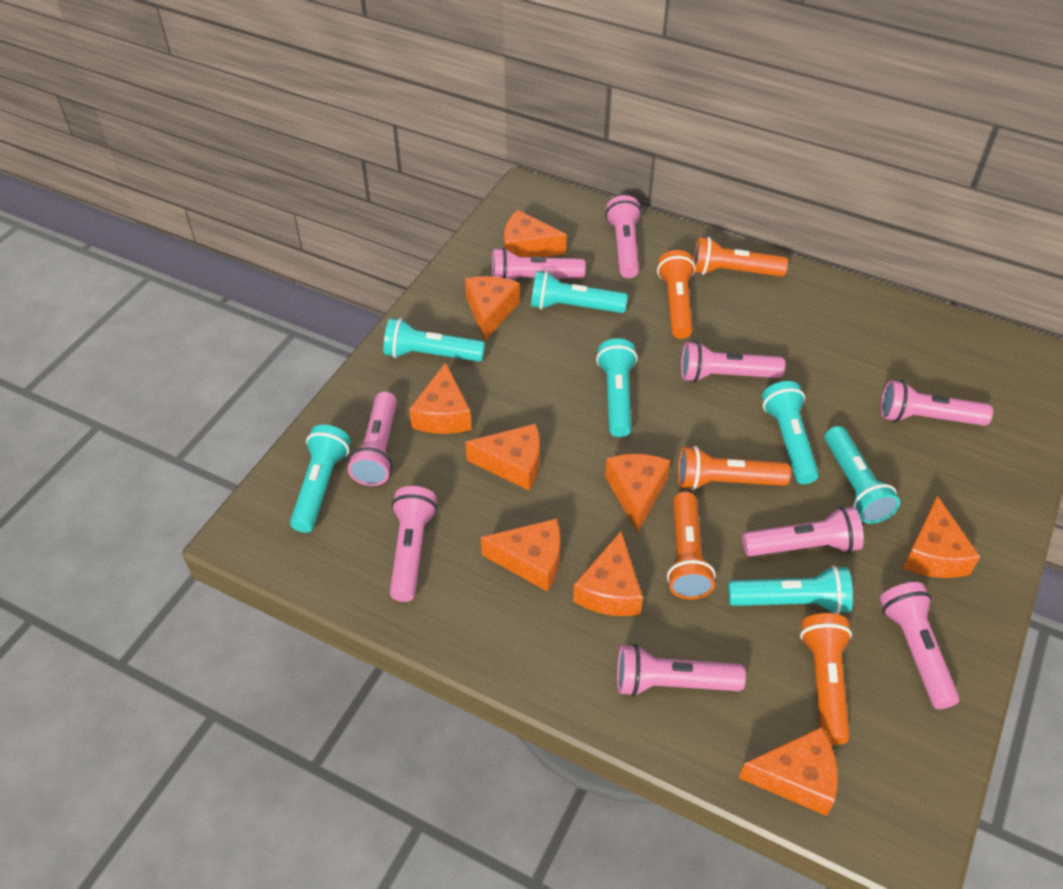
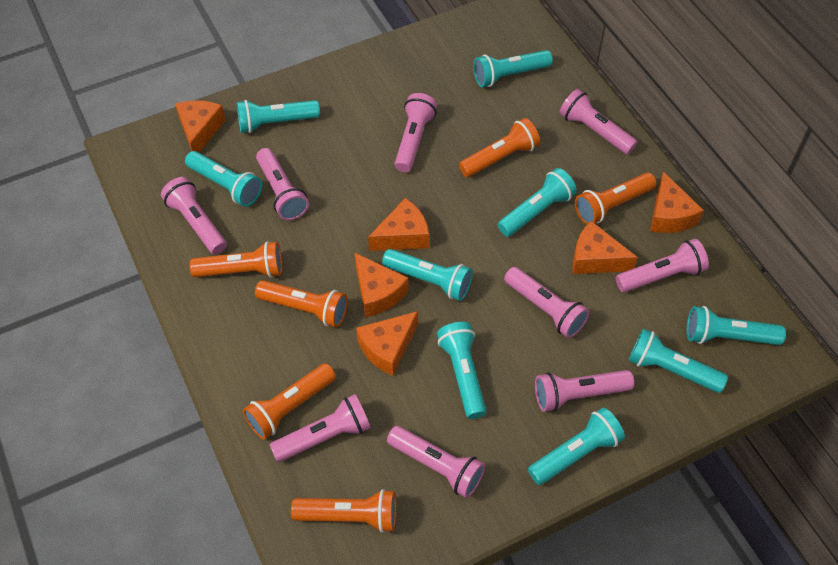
orange cheese: 9 -> 6
orange flashlight: 5 -> 6
turquoise flashlight: 7 -> 9

